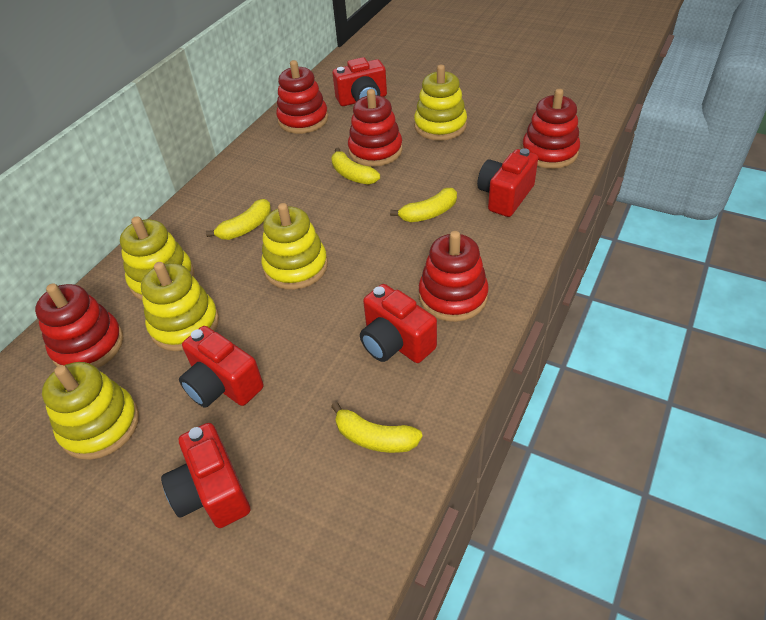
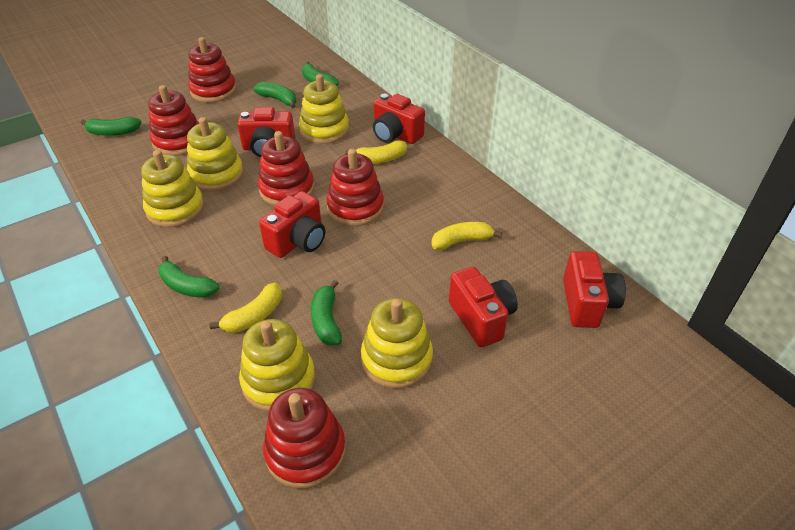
green banana: 0 -> 5
yellow banana: 4 -> 3

